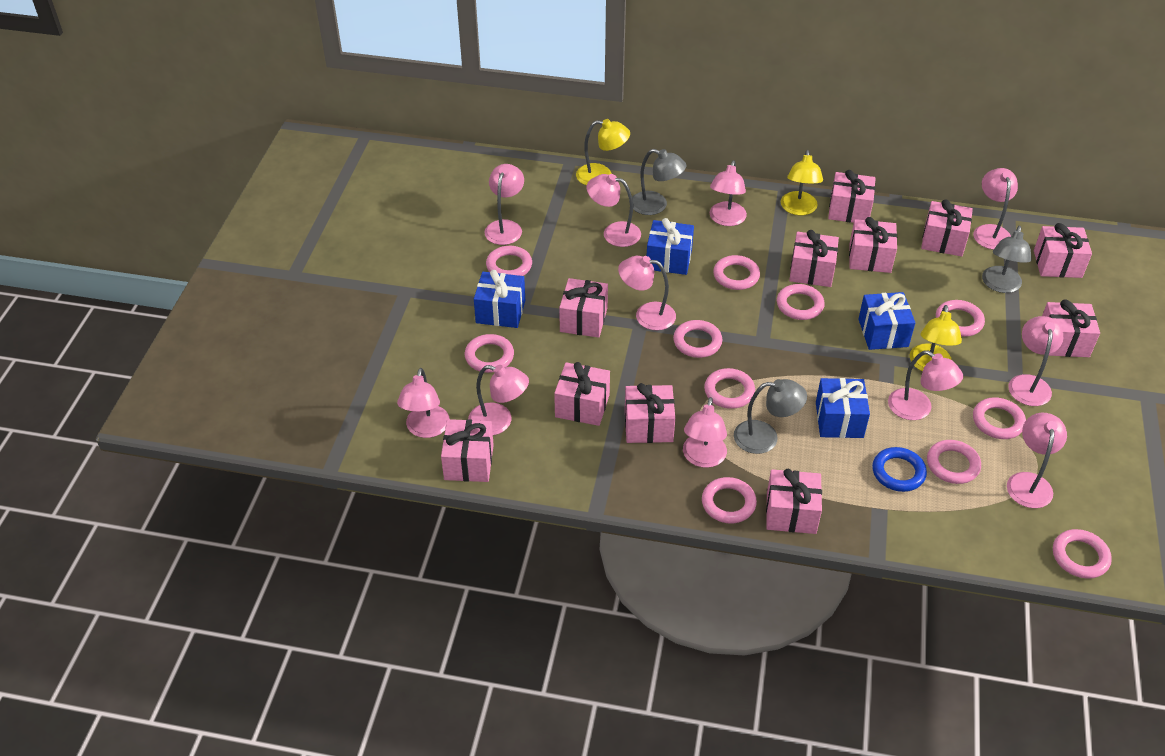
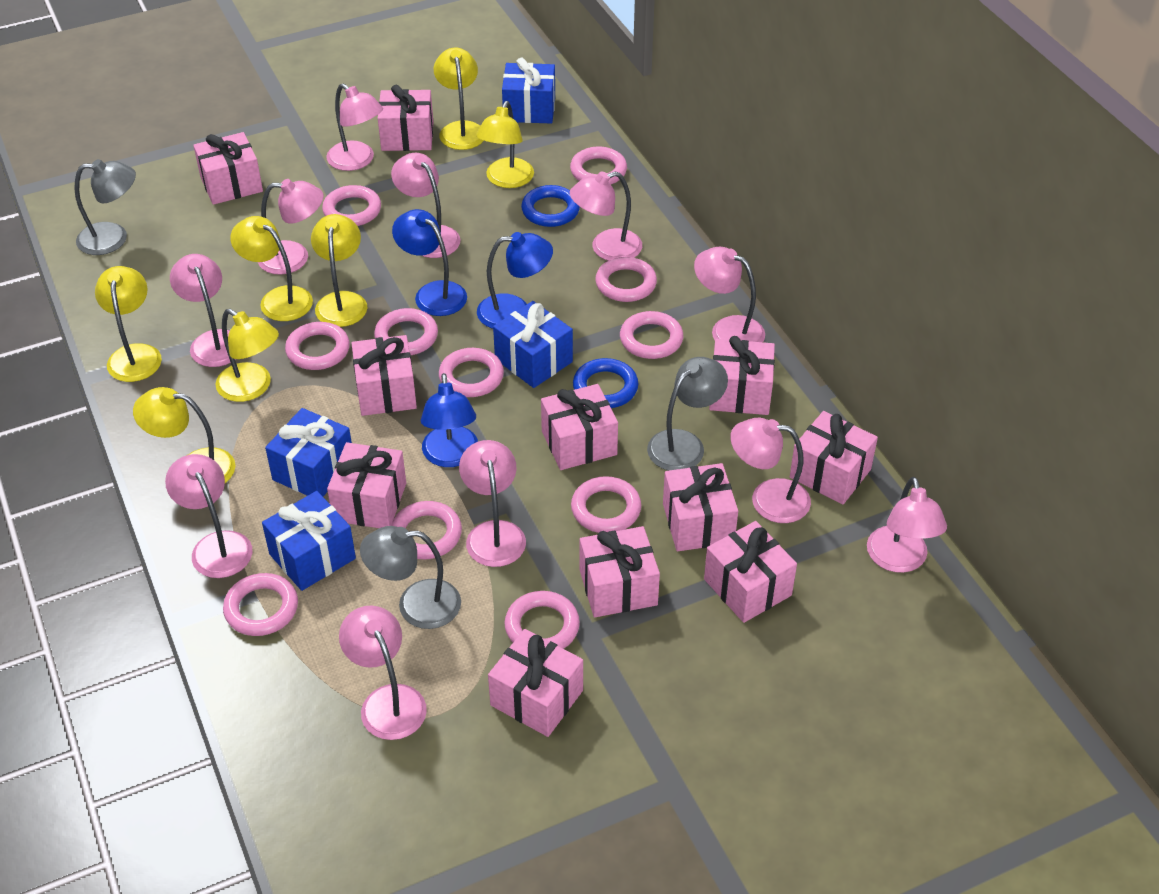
blue lamp: 0 -> 3
blue ring: 1 -> 2
yellow lamp: 3 -> 7

